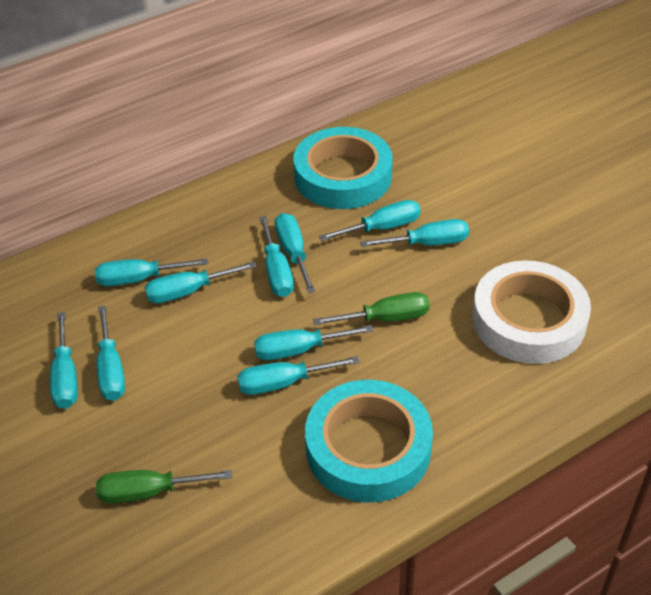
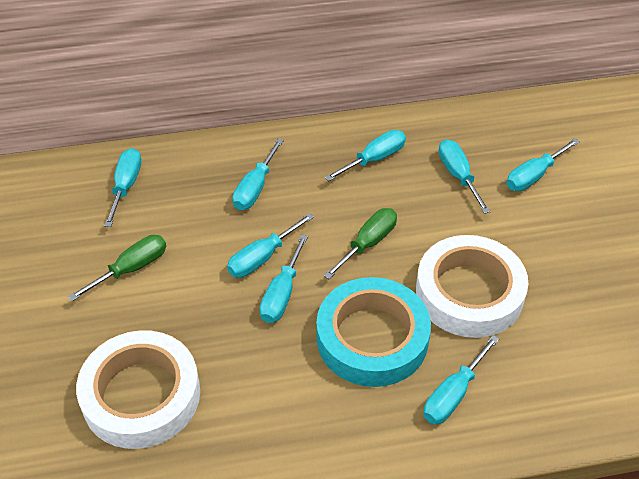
turquoise screwdriver: 10 -> 8
turquoise tape: 2 -> 1
white tape: 1 -> 2

